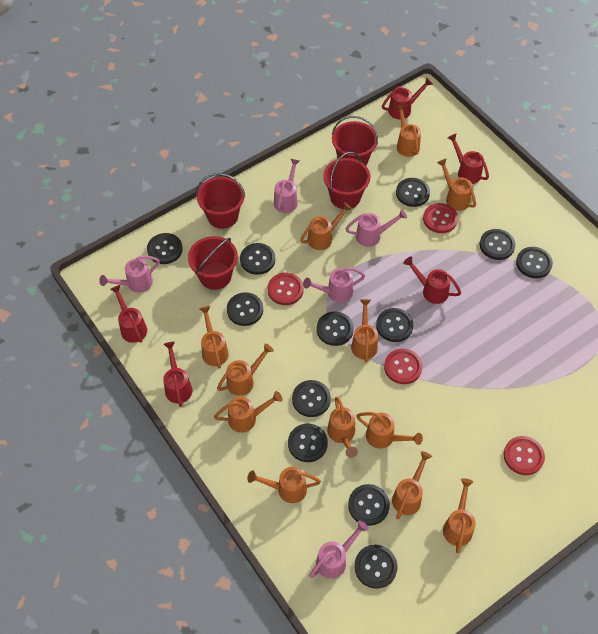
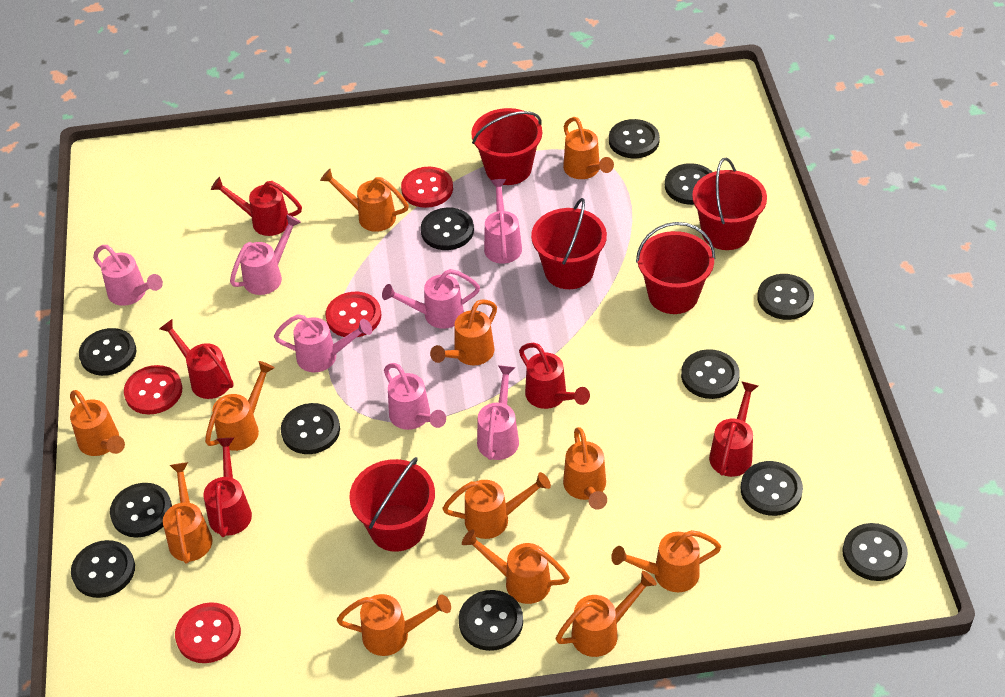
pink watering can: 5 -> 7
red bucket: 4 -> 5

